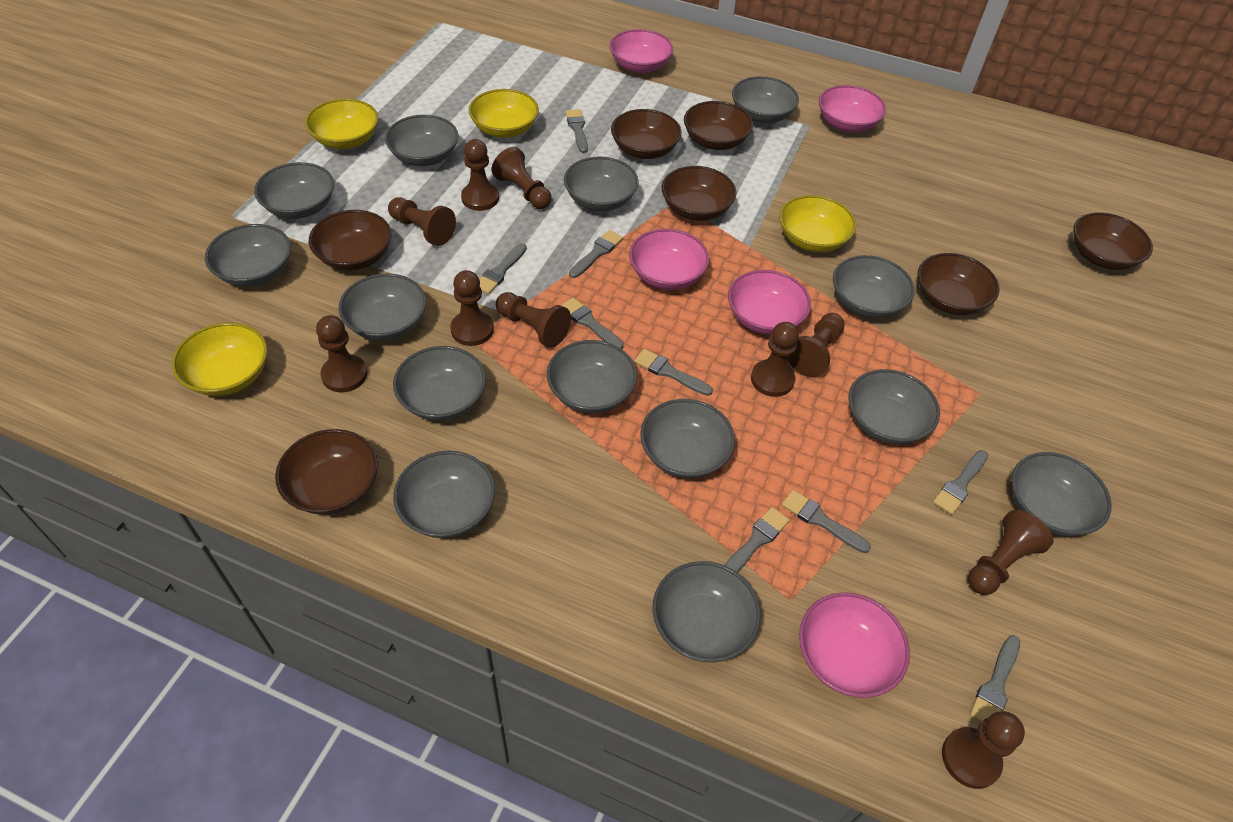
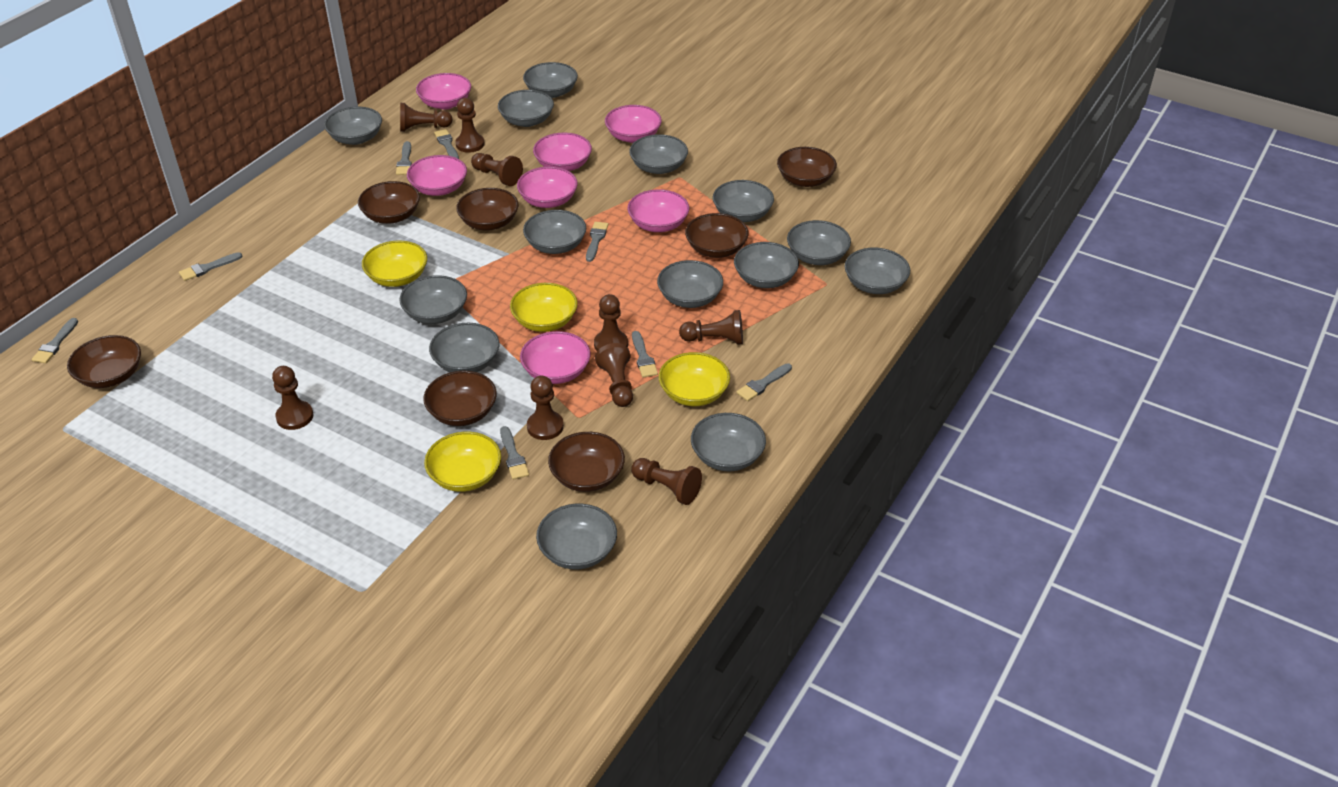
brown pawn: 10 -> 9
grey brush: 9 -> 8
pink bowl: 5 -> 7

